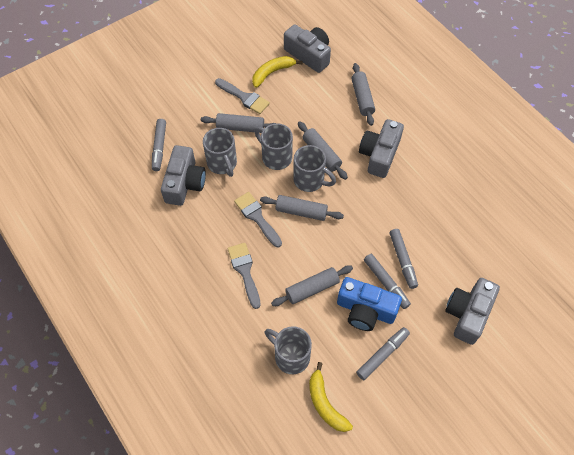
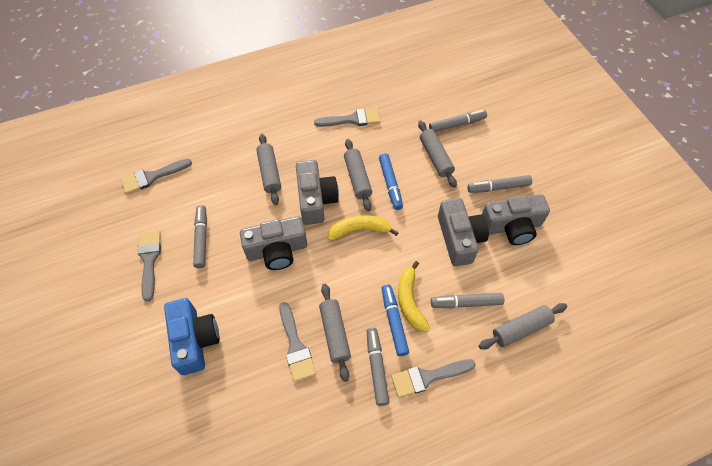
blue marker: 0 -> 2
grey brush: 3 -> 5
grey marker: 4 -> 5
grey mug: 4 -> 0

